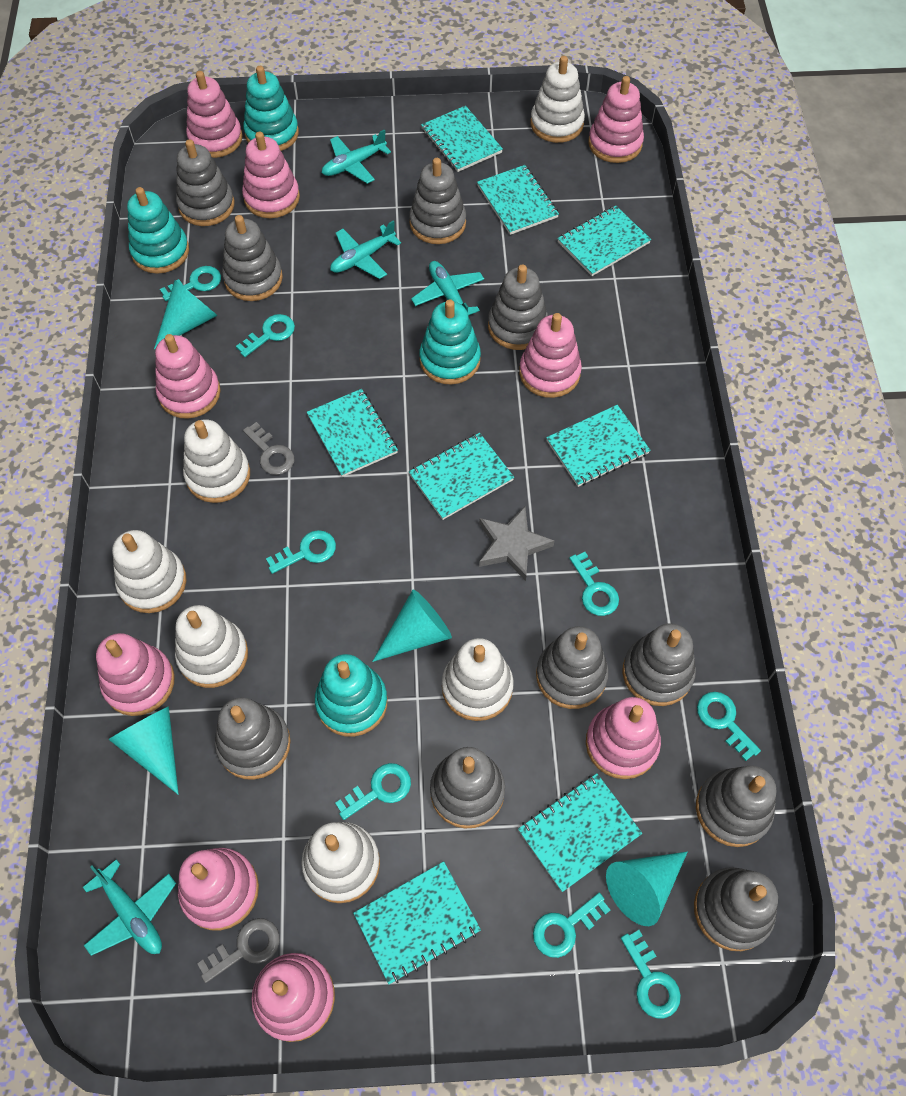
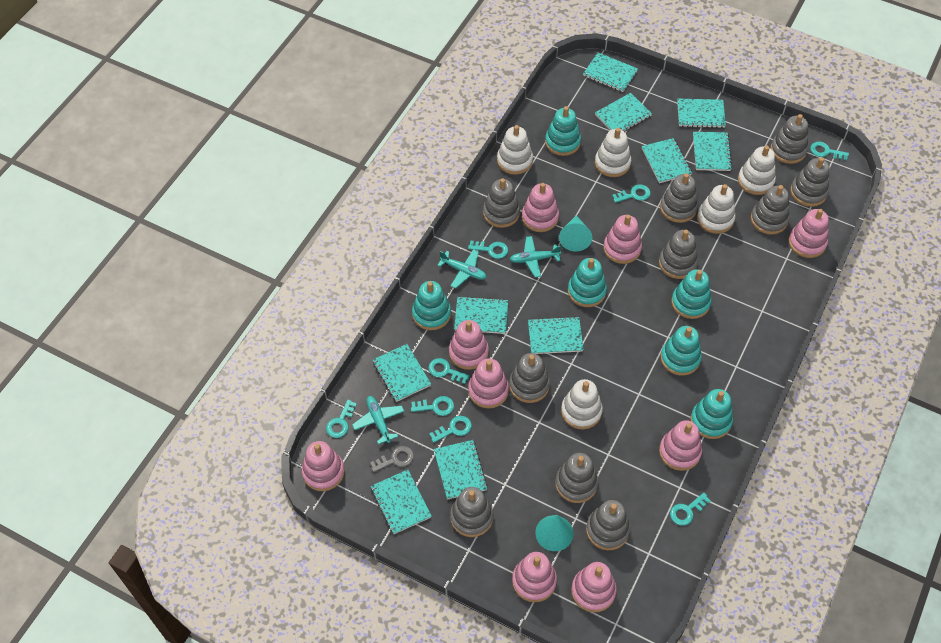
grey key: 2 -> 1
grey star: 1 -> 0
turquoise cone: 4 -> 2
turquoise notebook: 8 -> 10
turquoise plane: 4 -> 3
turquoise stacking toy: 4 -> 6
white stacking toy: 6 -> 5

